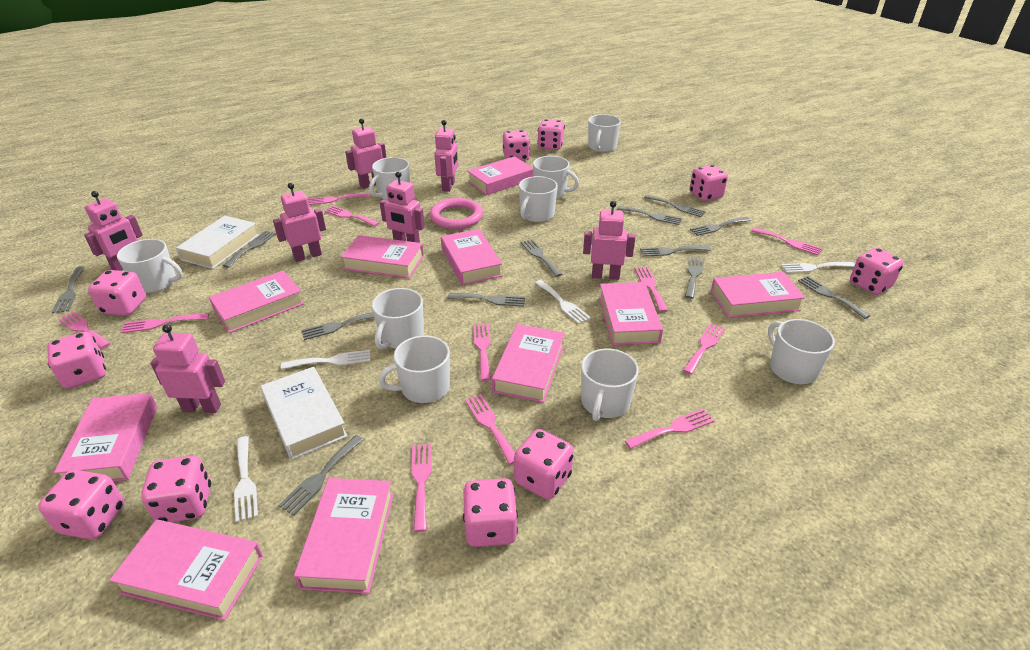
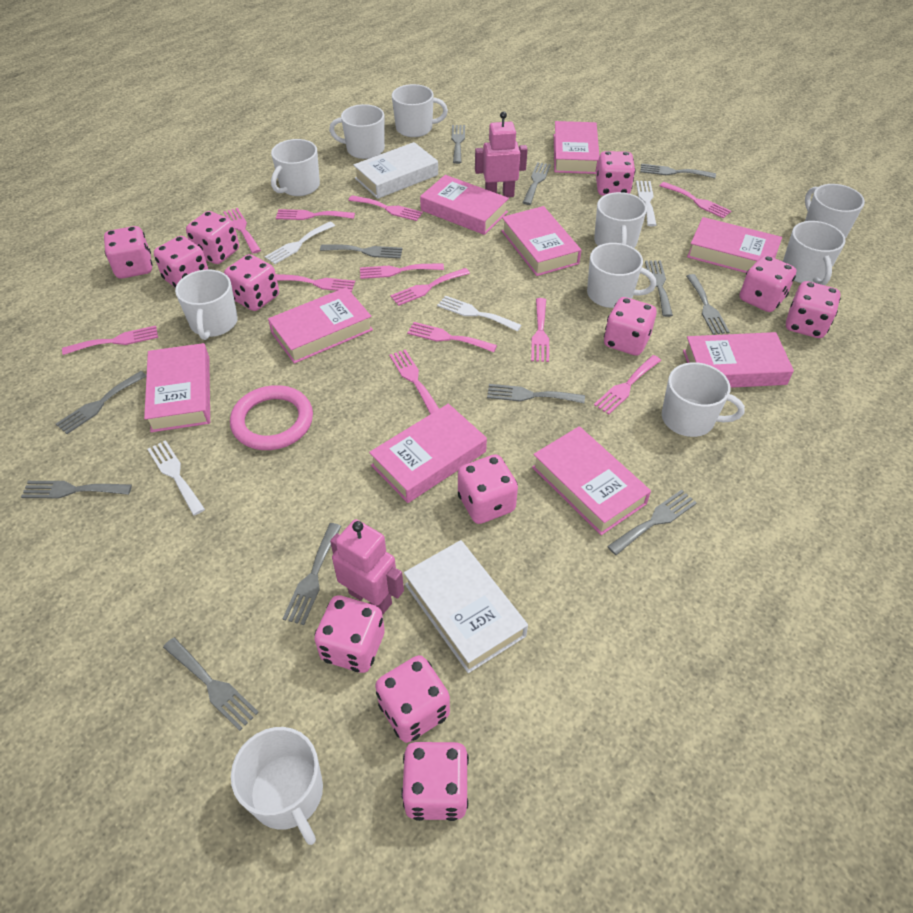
pink book: 10 -> 9
pink dice: 10 -> 12
pink fork: 11 -> 12
pink robot: 7 -> 2
white mug: 9 -> 10

